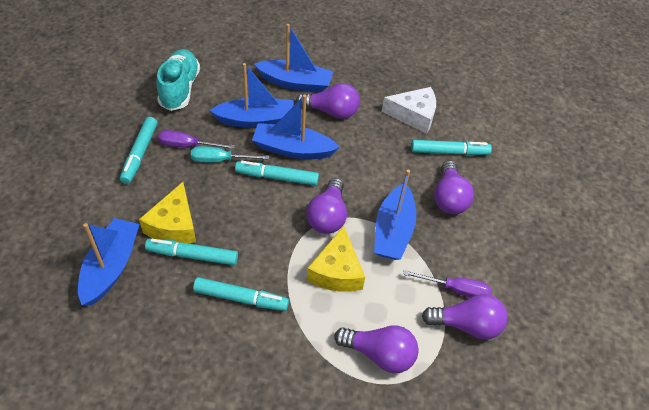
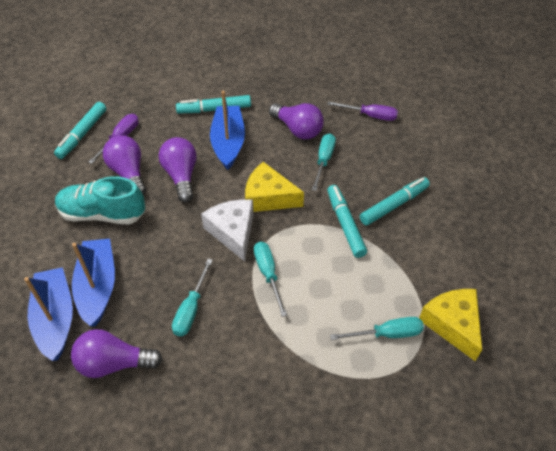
blue boat: 5 -> 3
purple light bulb: 5 -> 4
turquoise marker: 5 -> 4
turquoise screwdriver: 1 -> 4

